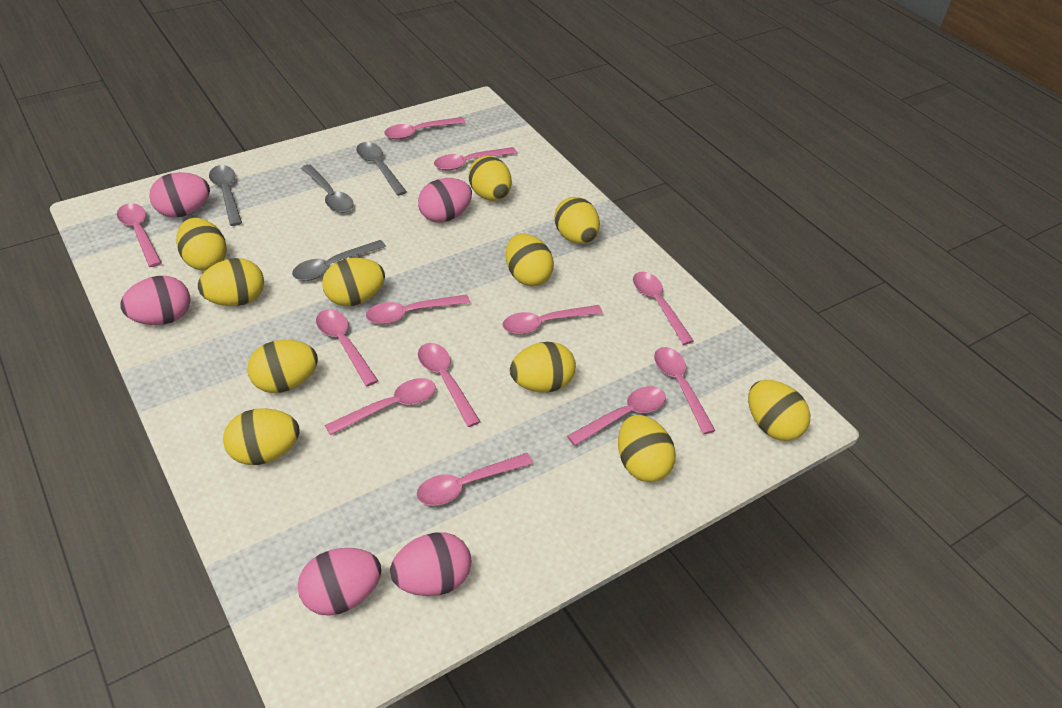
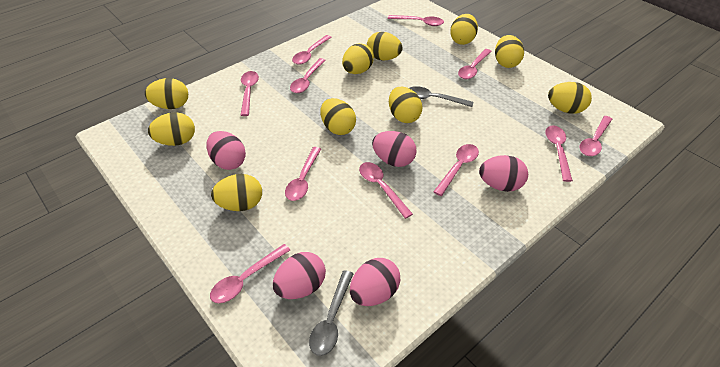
grey spoon: 4 -> 2
pink spoon: 12 -> 11
yellow egg: 11 -> 10

